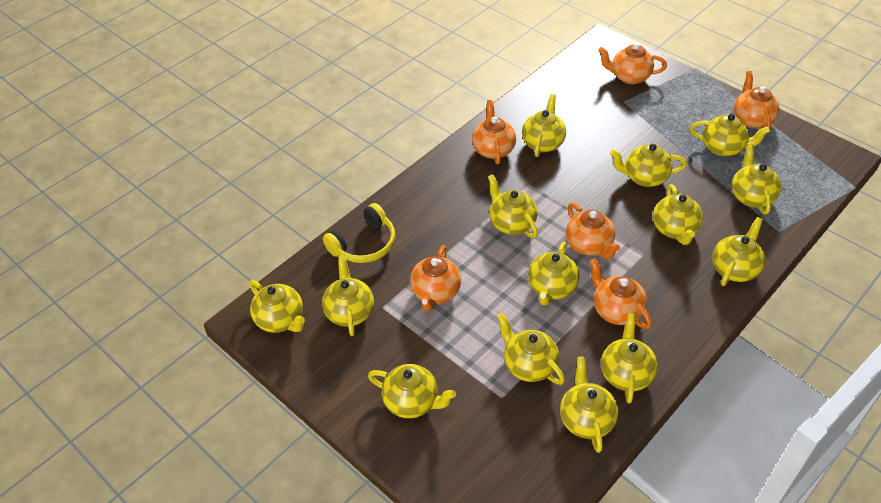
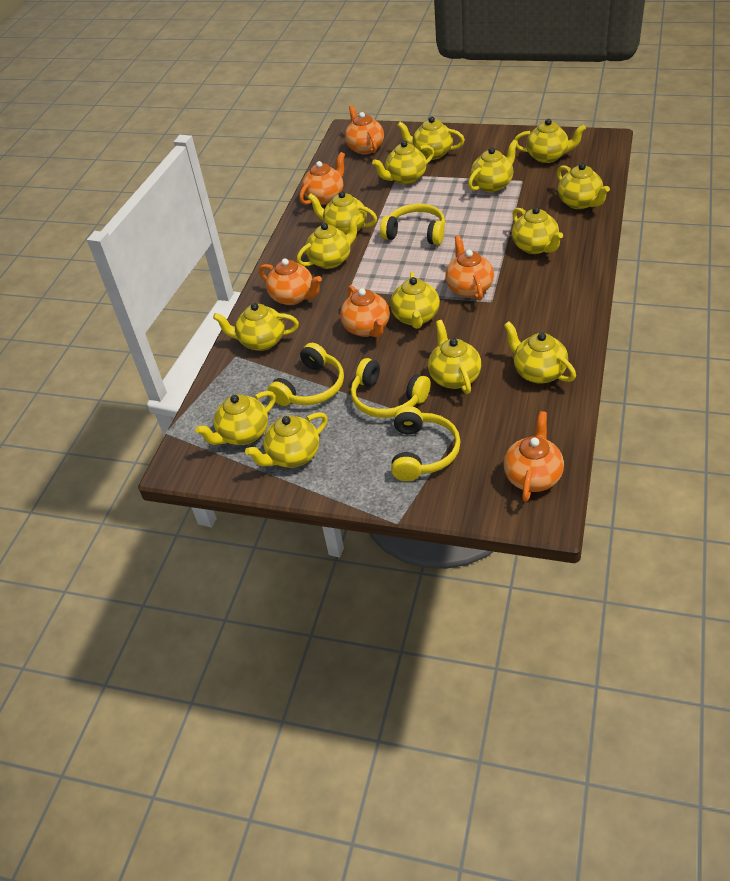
yellow headphones: 1 -> 4

